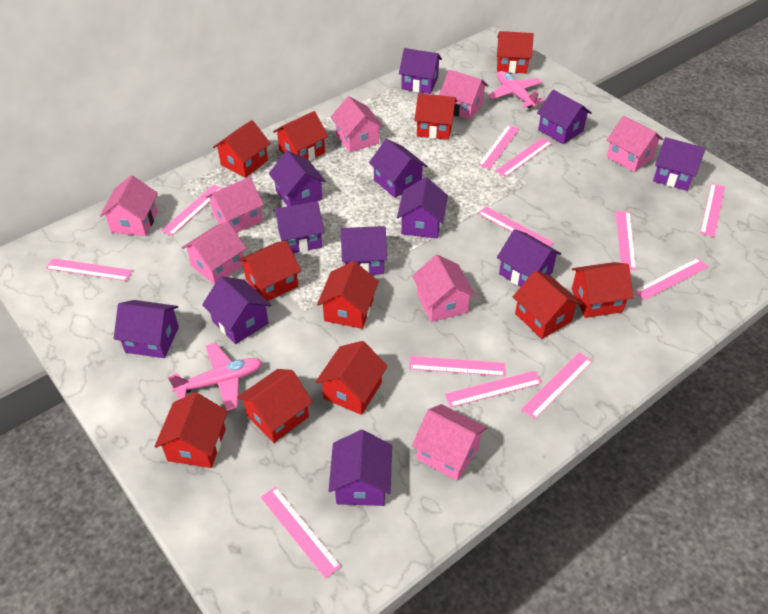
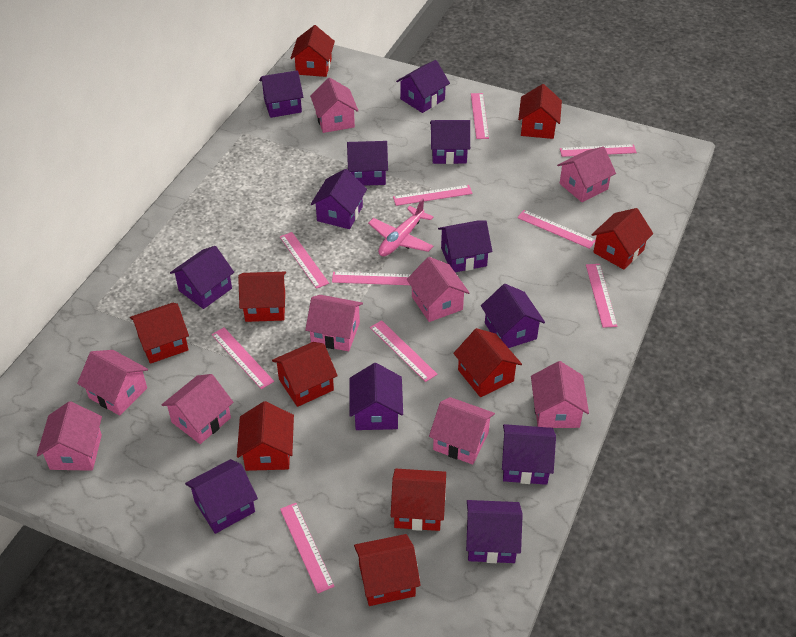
pink house: 8 -> 9
pink plane: 2 -> 1
pink ruler: 12 -> 10
red house: 11 -> 10

